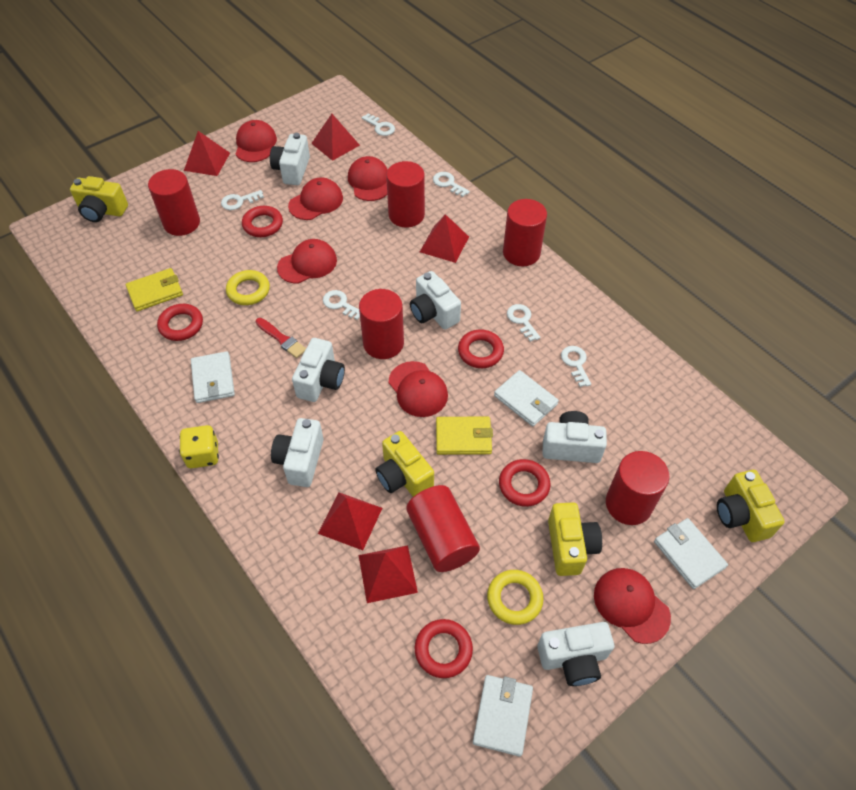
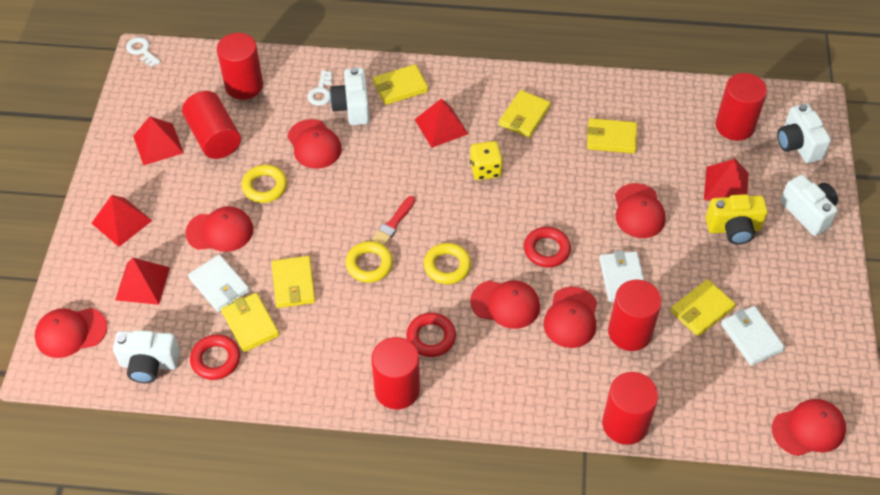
red cap: 6 -> 7
red ring: 5 -> 3
white camera: 6 -> 4
white key: 6 -> 2
white wallet: 4 -> 3
yellow camera: 4 -> 1
yellow ring: 2 -> 3
yellow wallet: 2 -> 6

